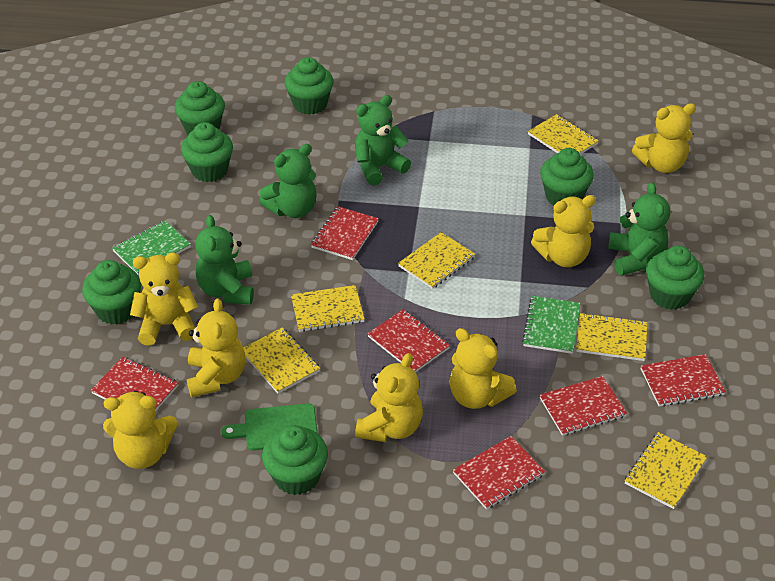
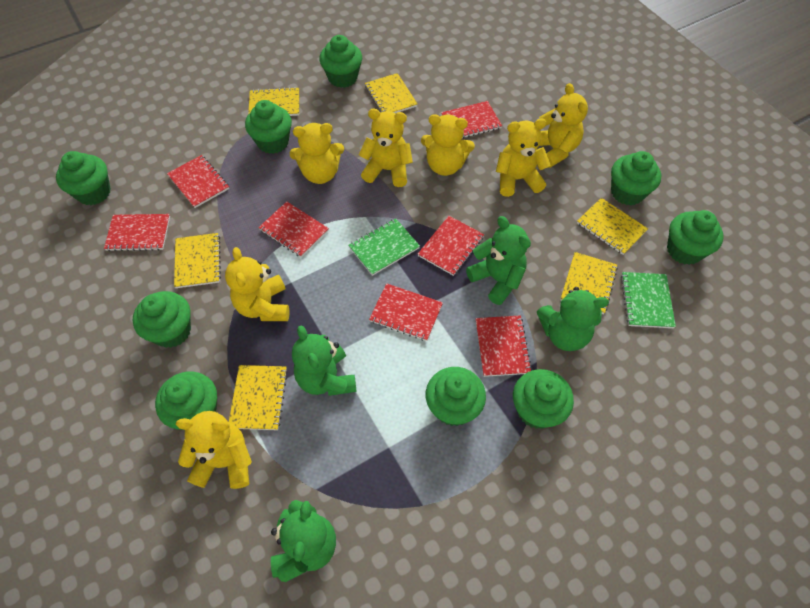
green cupcake: 7 -> 9
green cutting board: 1 -> 0
red notebook: 6 -> 7

